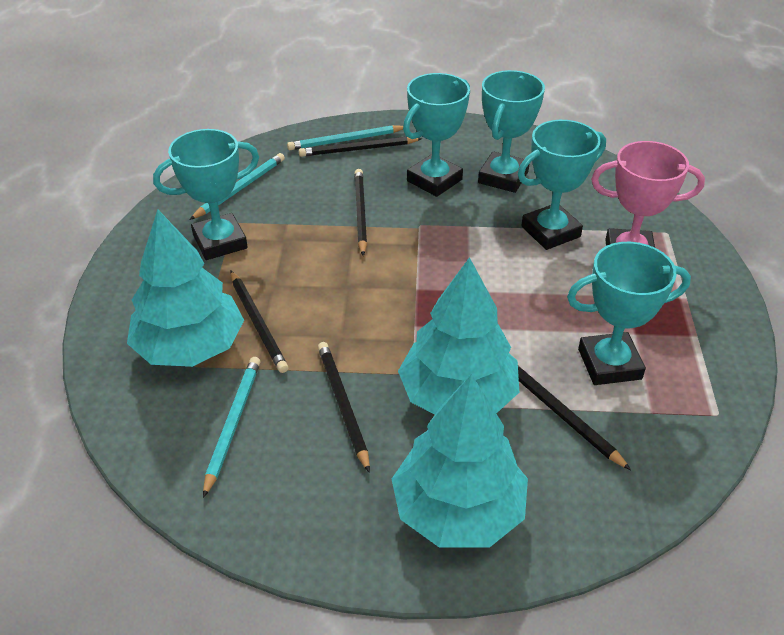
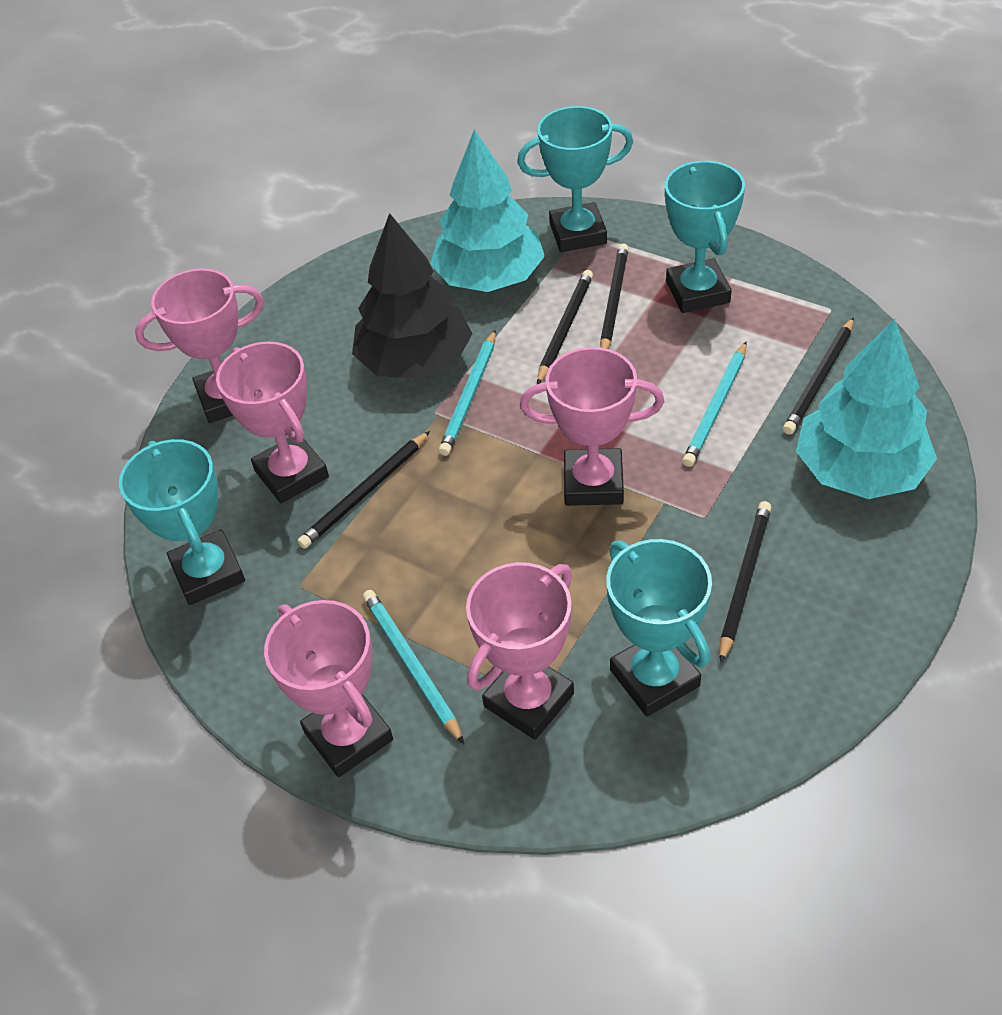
black tree: 0 -> 1
pink trophy: 1 -> 5
turquoise tree: 3 -> 2
turquoise trophy: 5 -> 4

